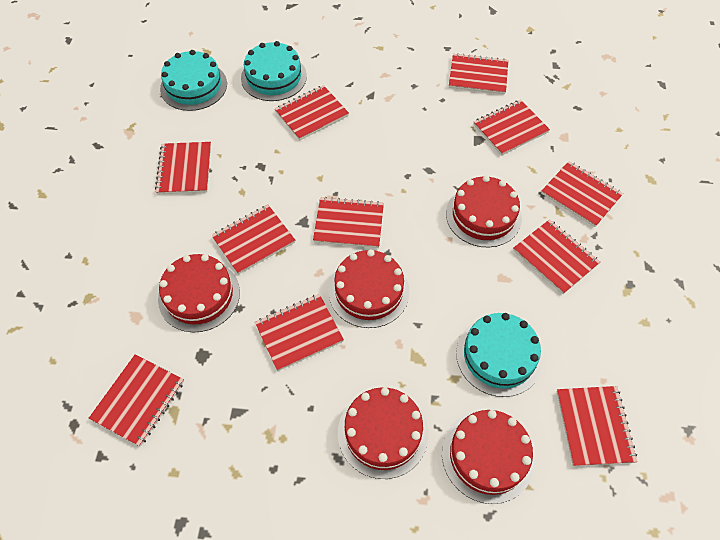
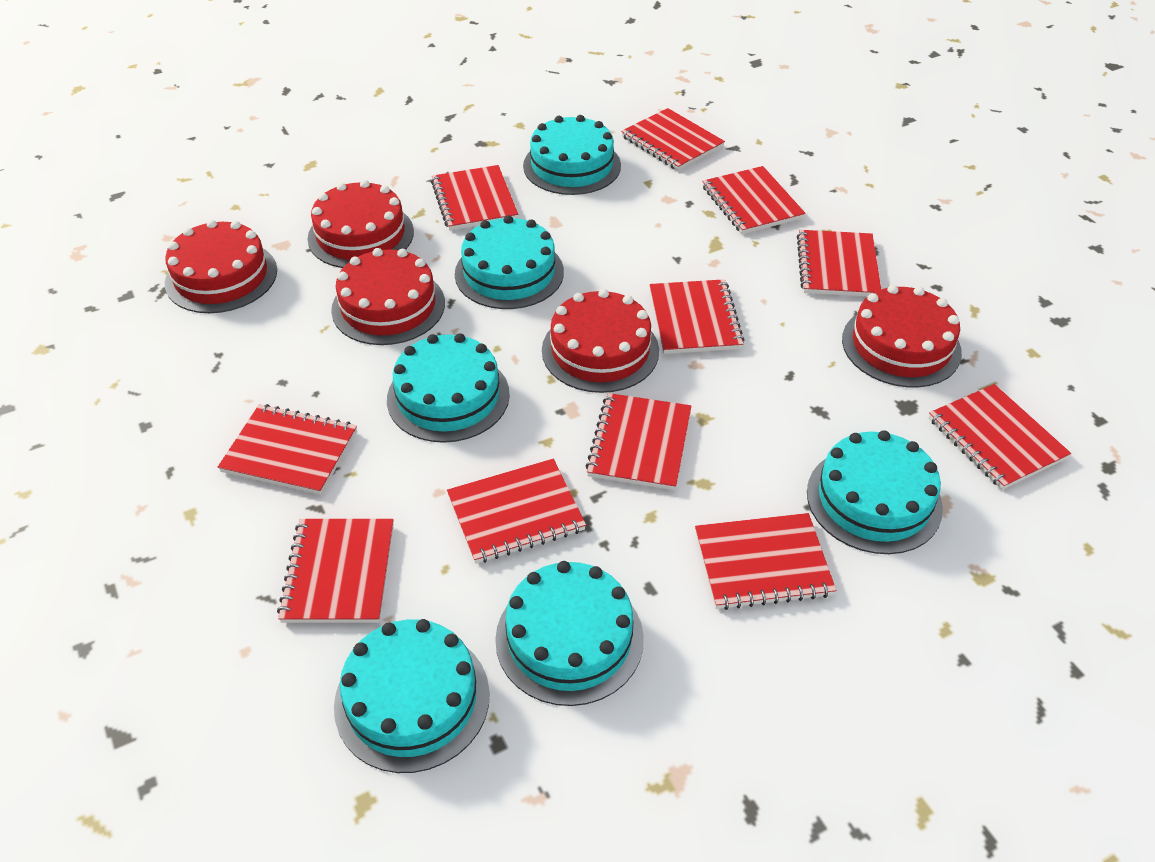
turquoise cake: 3 -> 6

